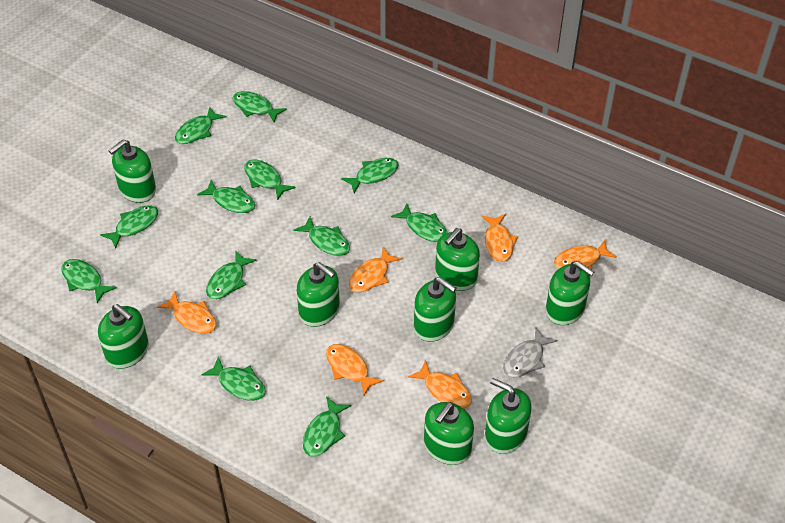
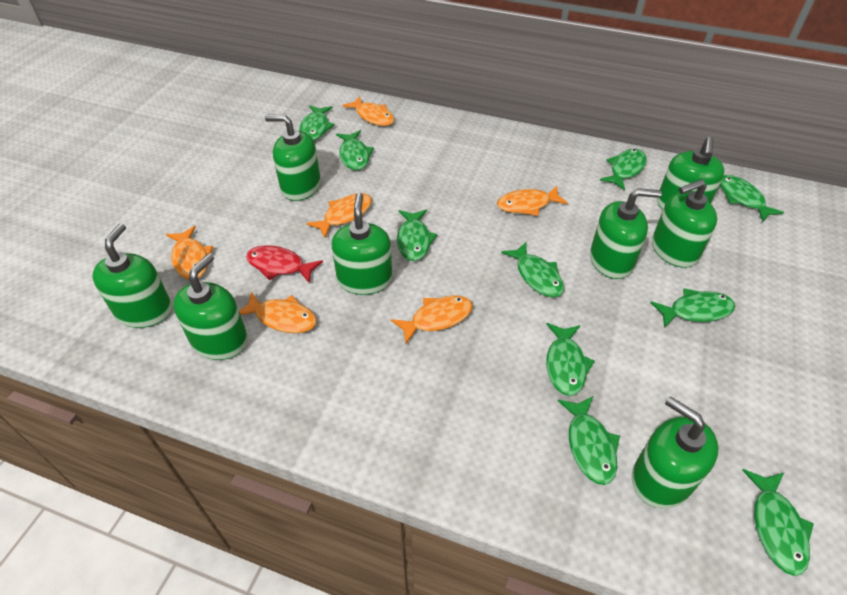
green fish: 12 -> 10
grey fish: 1 -> 0
red fish: 0 -> 1

